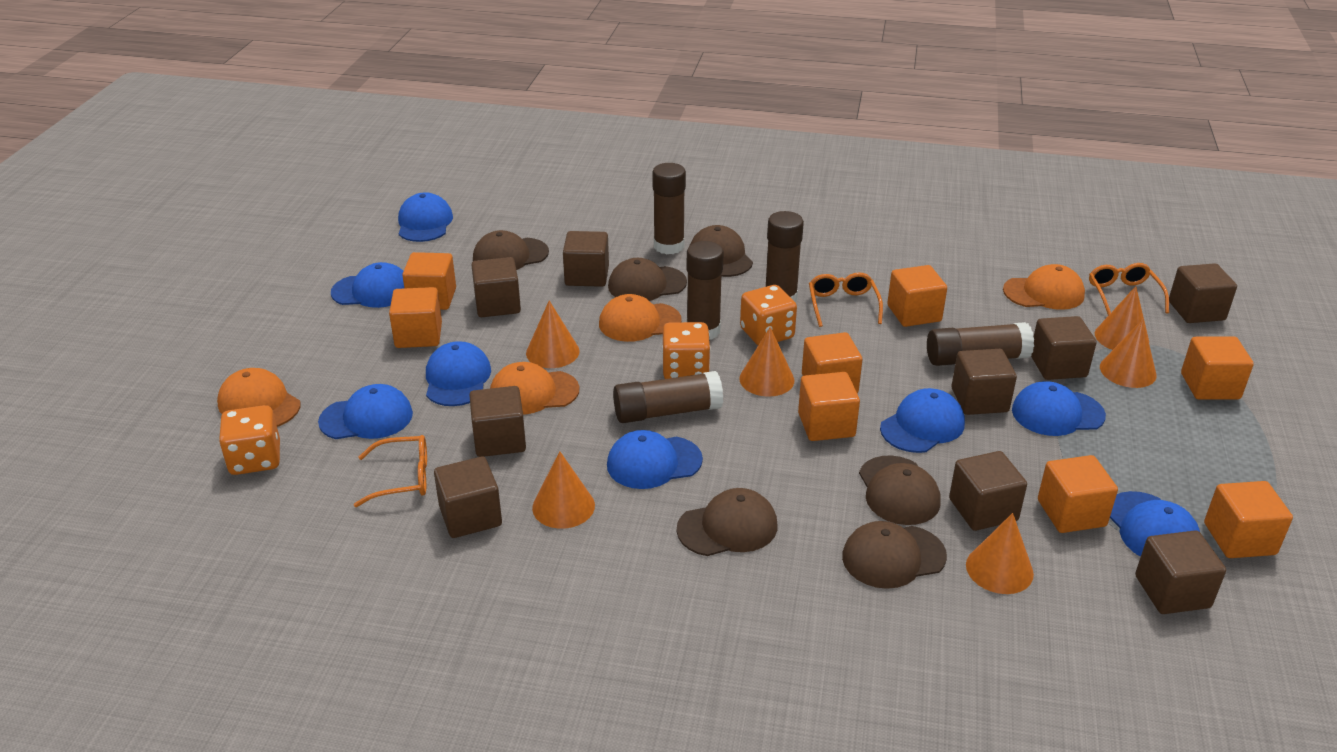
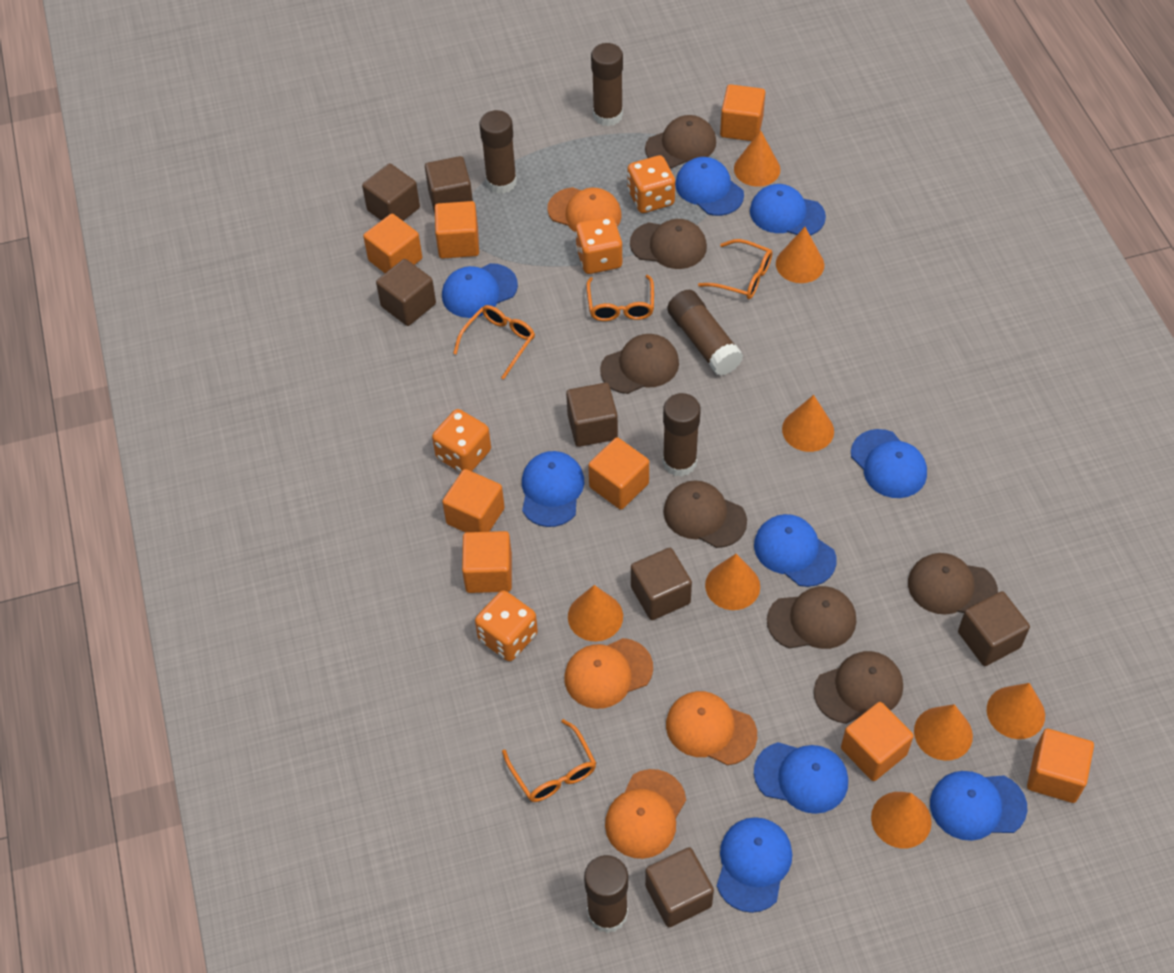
blue cap: 8 -> 9
brown cap: 6 -> 7
brown cube: 9 -> 7
orange cone: 6 -> 8
orange dice: 3 -> 4
orange glasses: 3 -> 4

